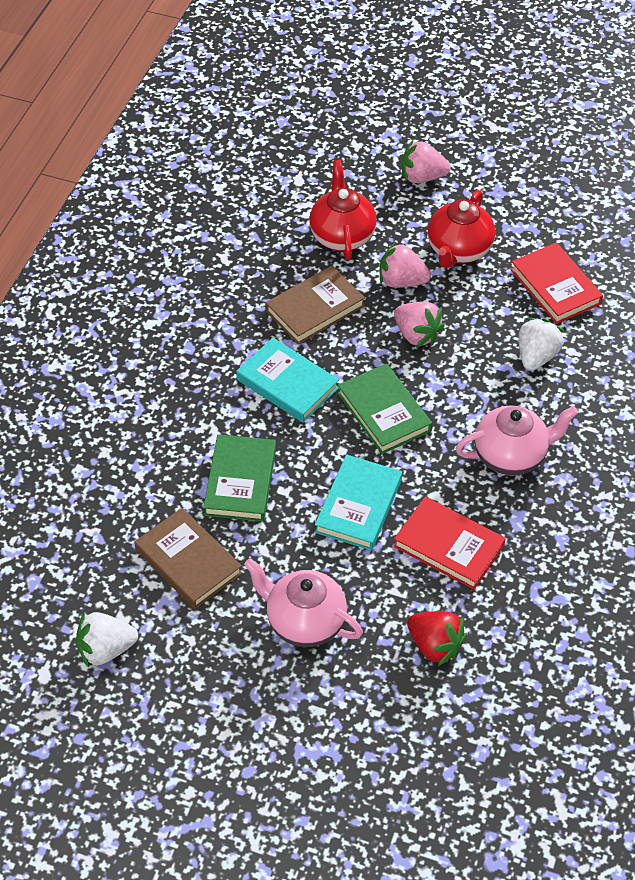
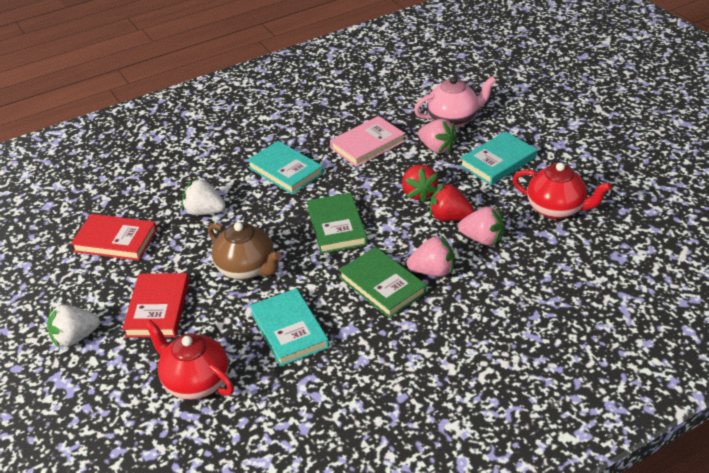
brown book: 2 -> 0
brown teapot: 0 -> 1
pink book: 0 -> 1
pink teapot: 2 -> 1
red strawberry: 1 -> 2
turquoise book: 2 -> 3

